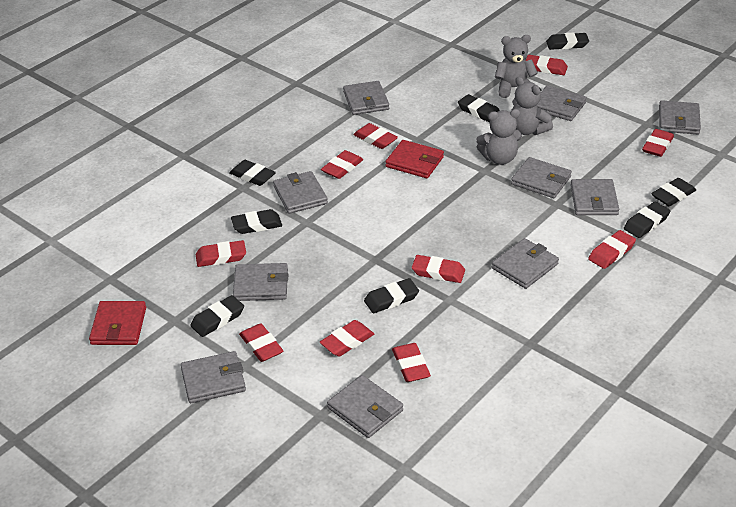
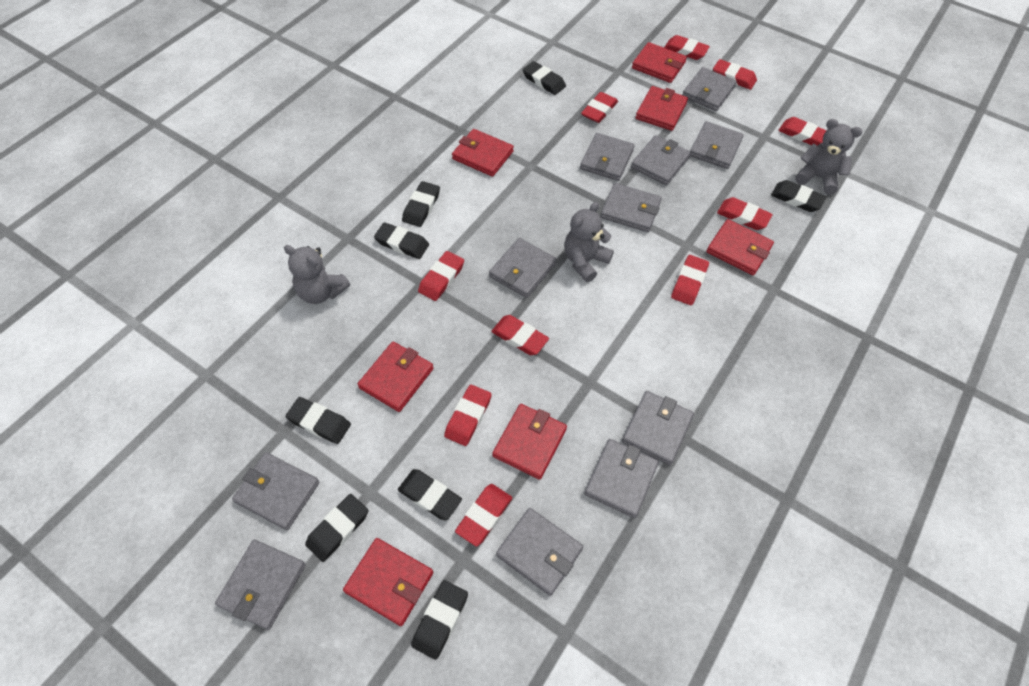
grey wallet: 10 -> 11
red wallet: 2 -> 7

